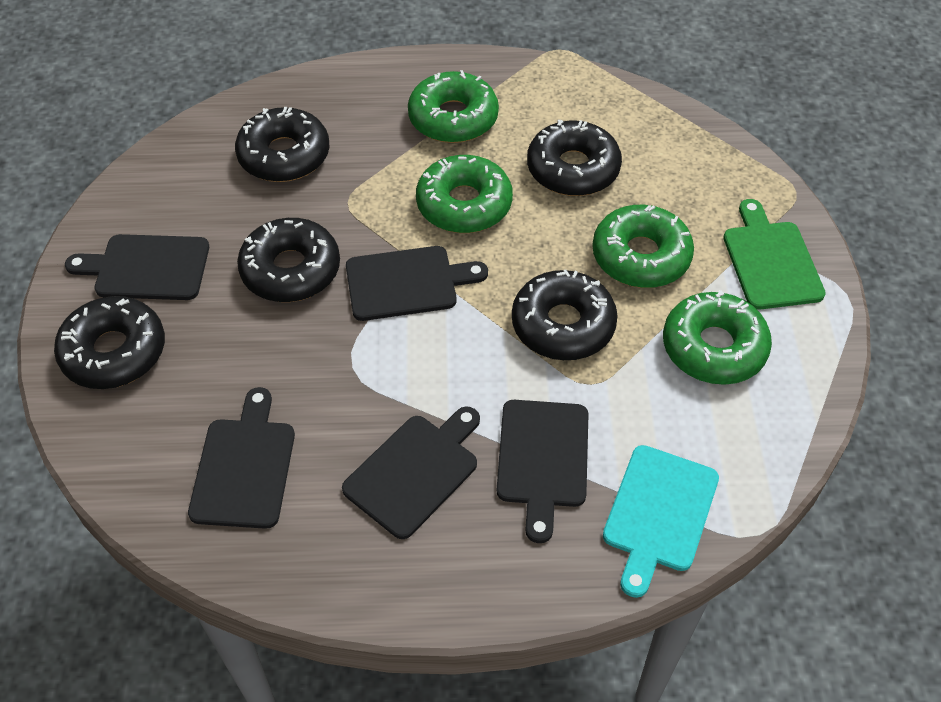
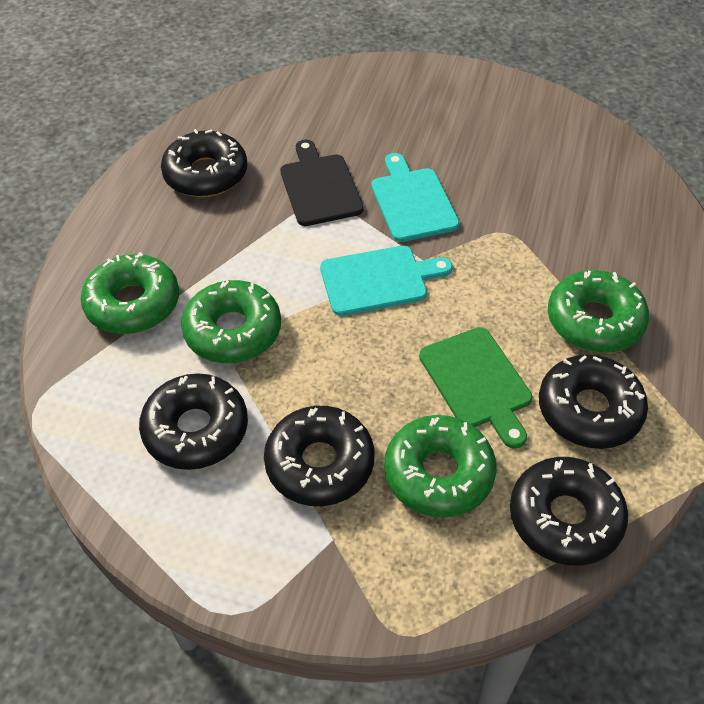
black cutting board: 5 -> 1
turquoise cutting board: 1 -> 2

